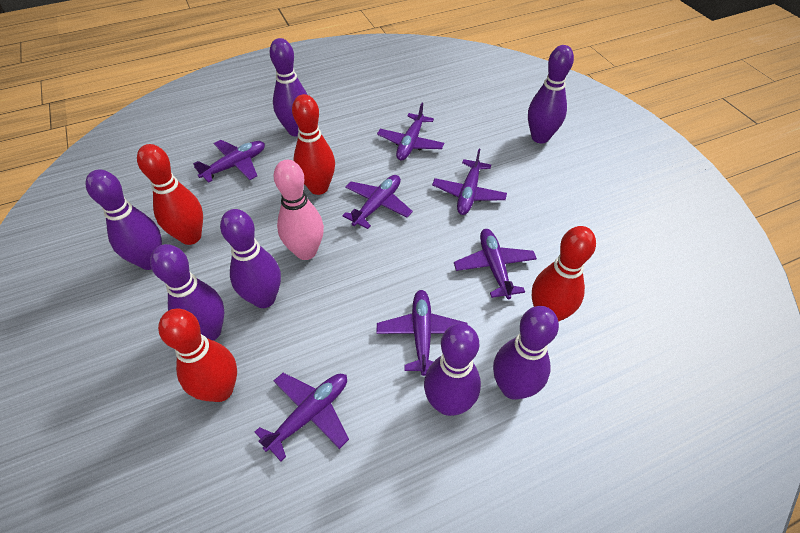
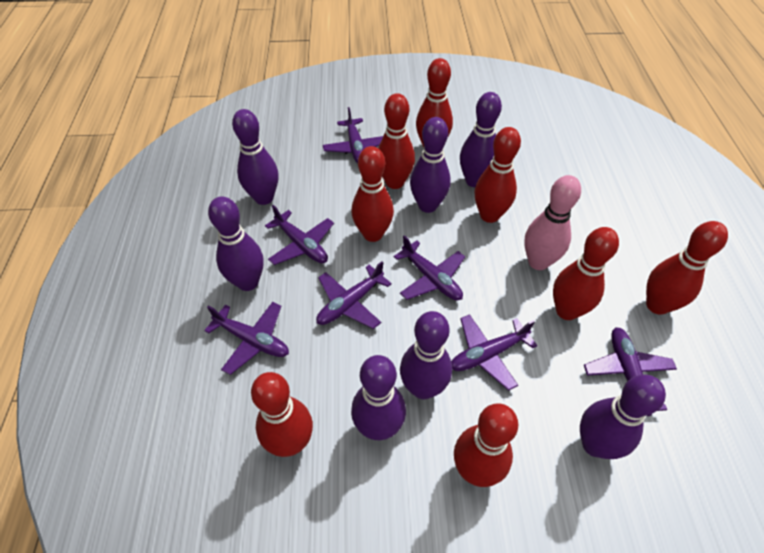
red bowling pin: 4 -> 8

